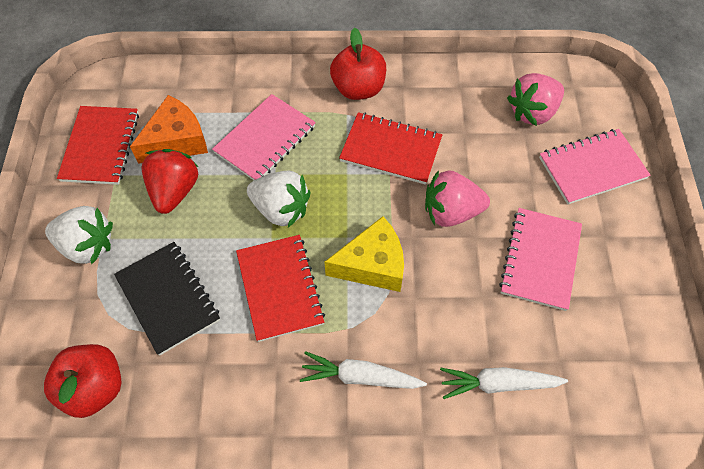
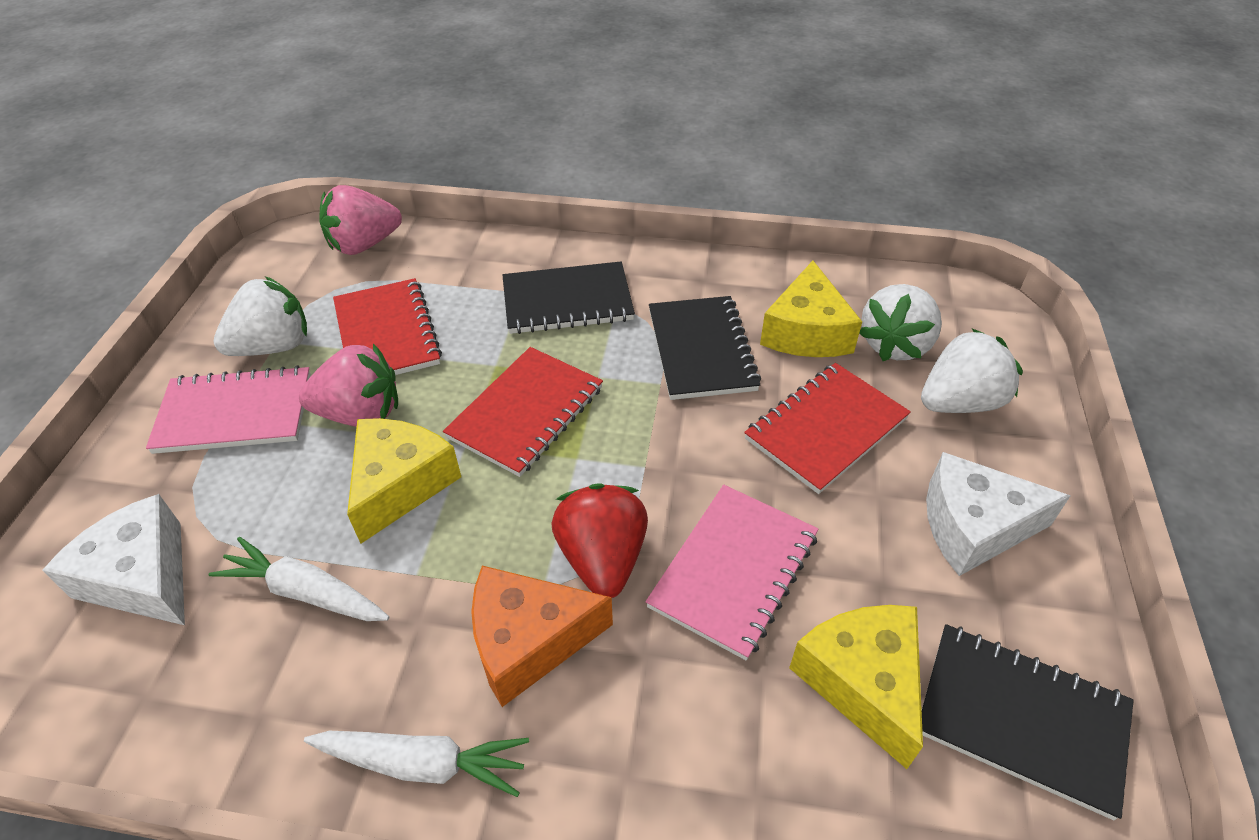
black notebook: 1 -> 3
pink notebook: 3 -> 2
red apple: 2 -> 0
white cheese: 0 -> 2
white strawberry: 2 -> 3
yellow cheese: 1 -> 3

